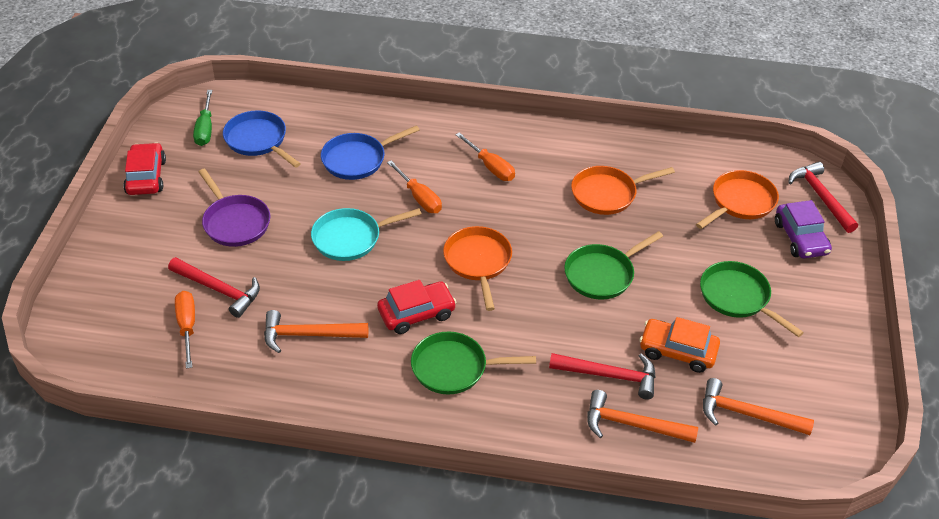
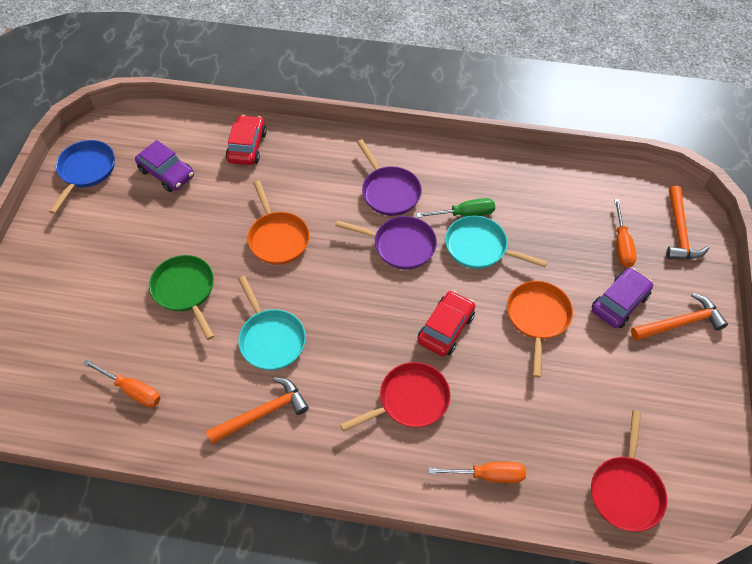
blue pan: 2 -> 1
green pan: 3 -> 1
orange car: 1 -> 0
orange pan: 3 -> 2
purple car: 1 -> 2
purple pan: 1 -> 2
red hammer: 3 -> 0
red pan: 0 -> 2
turquoise pan: 1 -> 2

